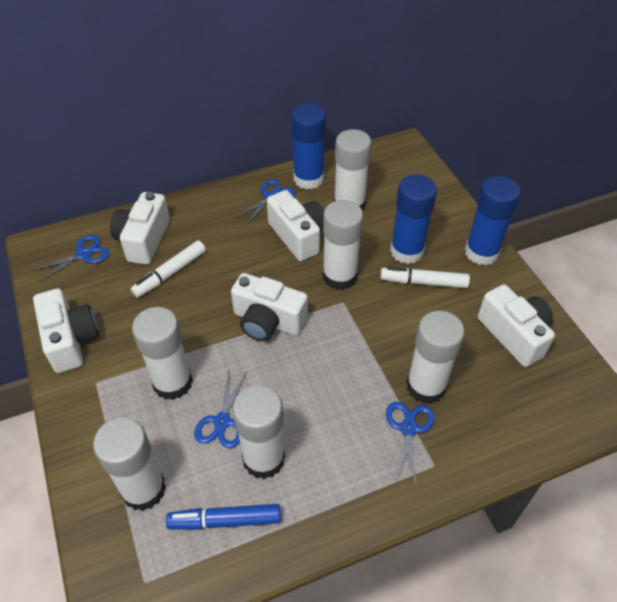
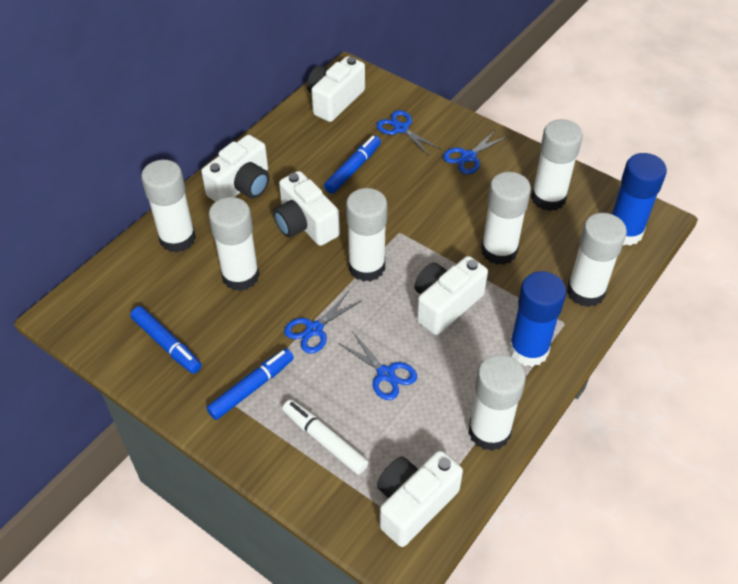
blue glue stick: 3 -> 2
blue marker: 1 -> 3
white glue stick: 6 -> 7
white marker: 2 -> 1

